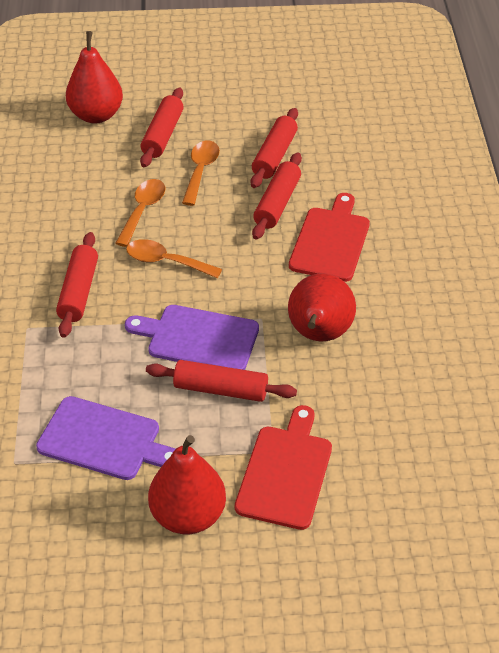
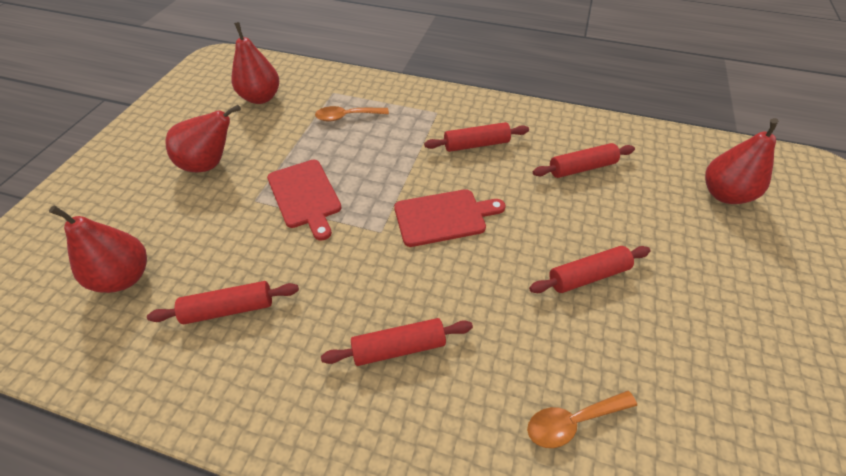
orange spoon: 3 -> 2
purple cutting board: 2 -> 0
red pear: 3 -> 4

